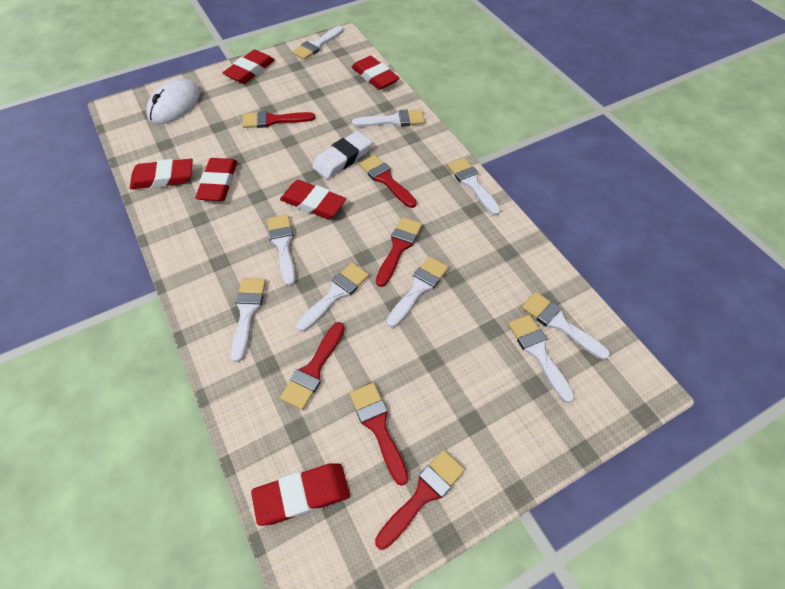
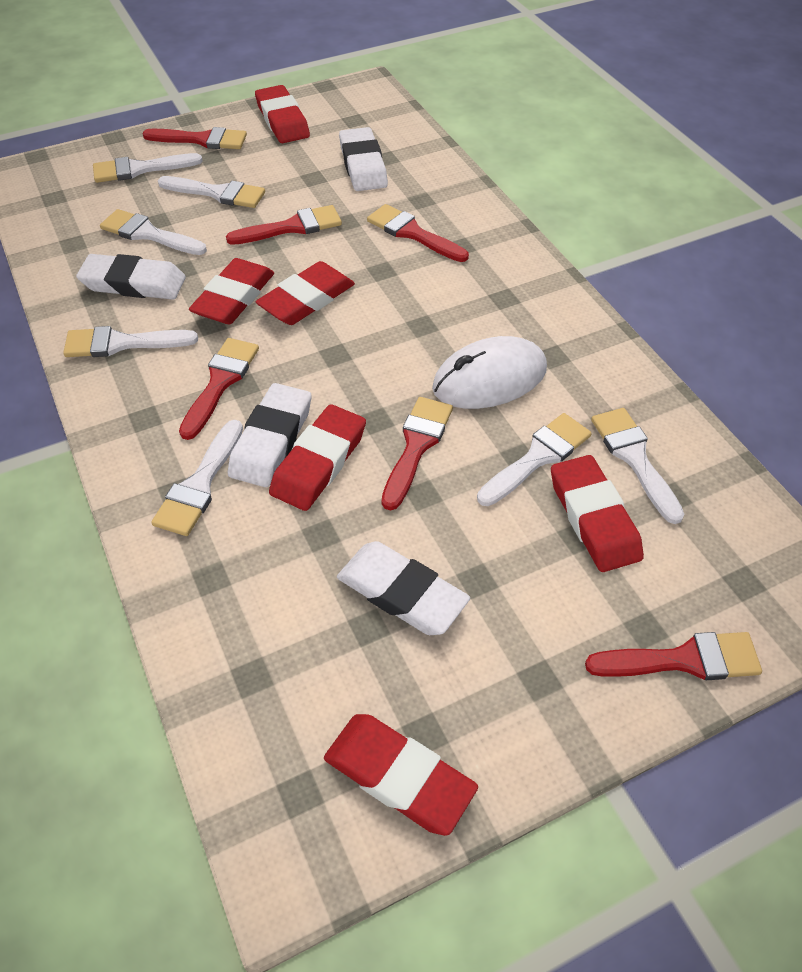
white brush: 9 -> 7
white eraser: 1 -> 4

